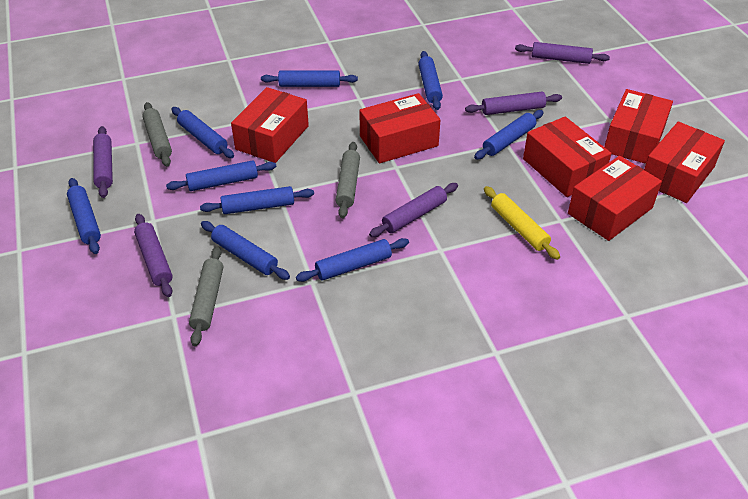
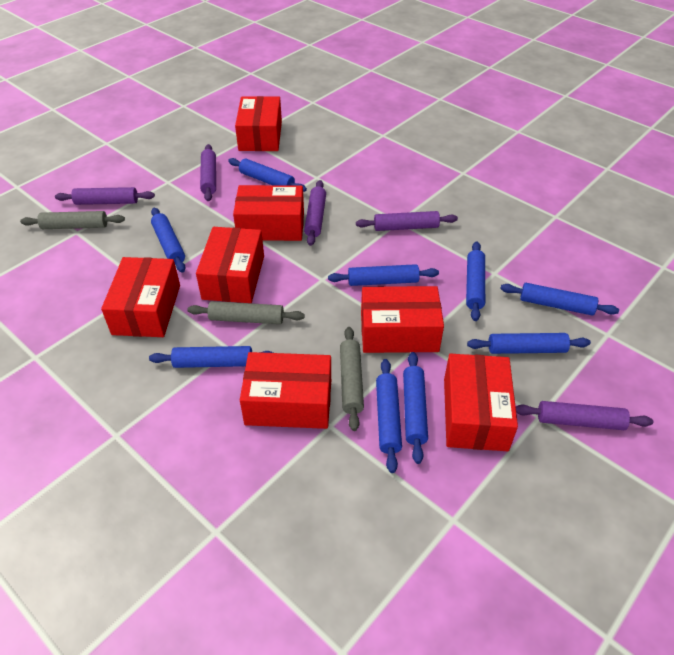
red box: 6 -> 7
yellow rolling pin: 1 -> 0

